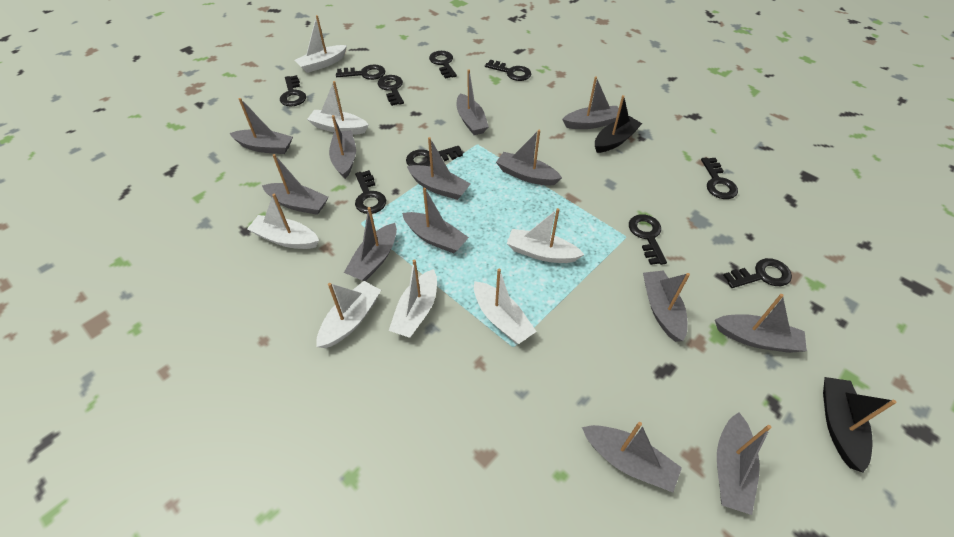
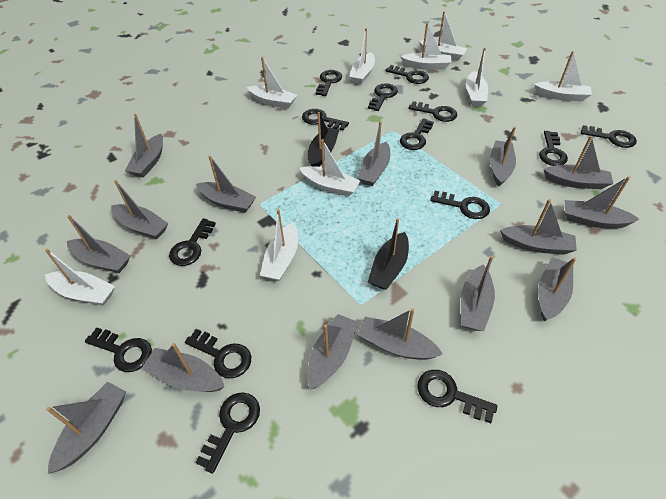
black key: 10 -> 14
grey boat: 13 -> 15
white boat: 7 -> 9

